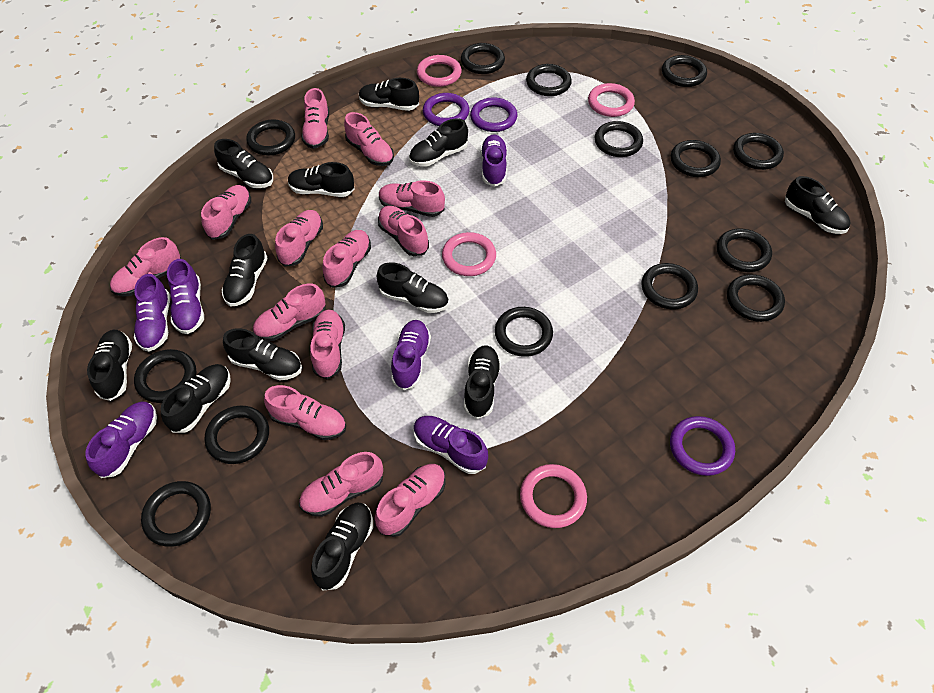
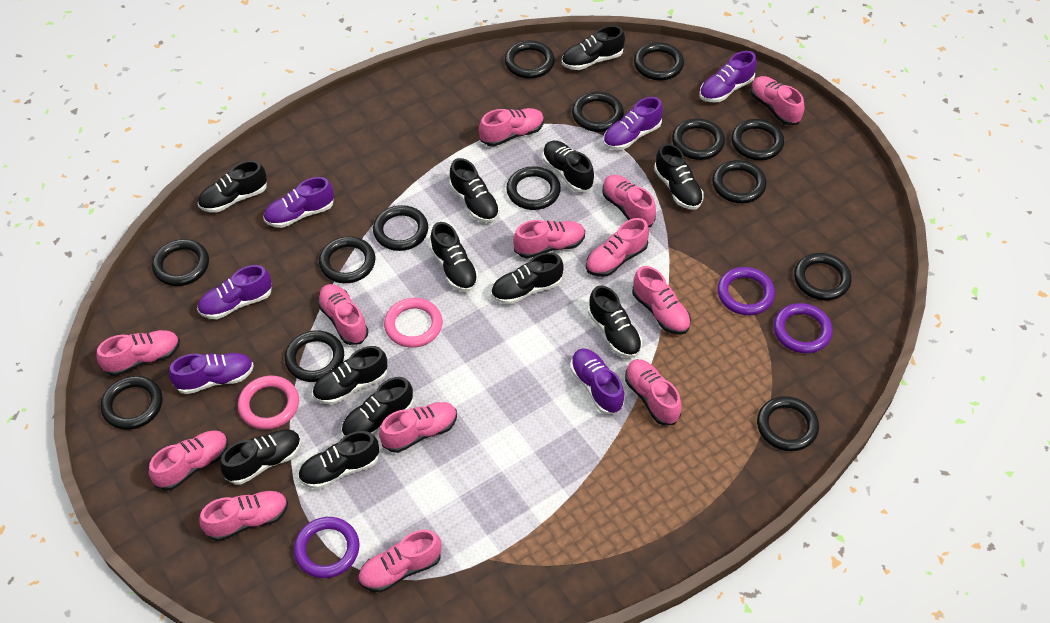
pink ring: 4 -> 2

